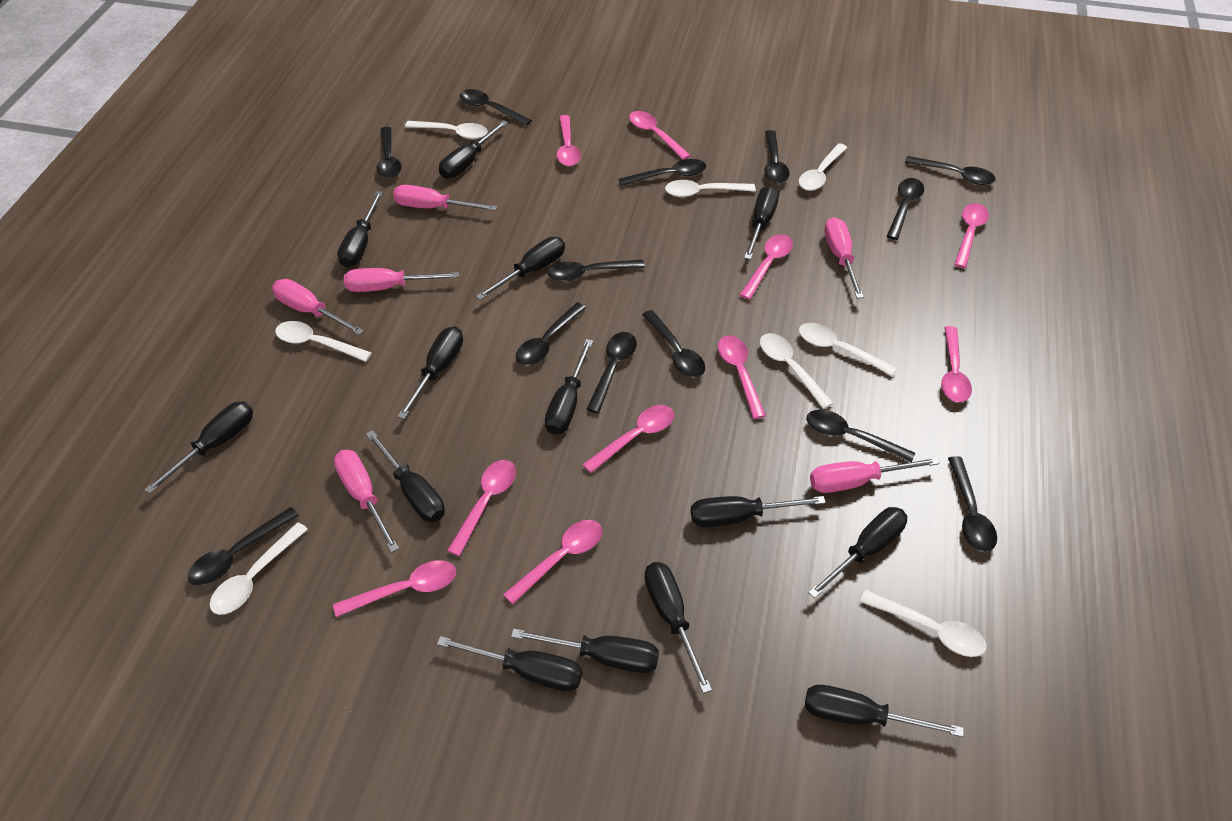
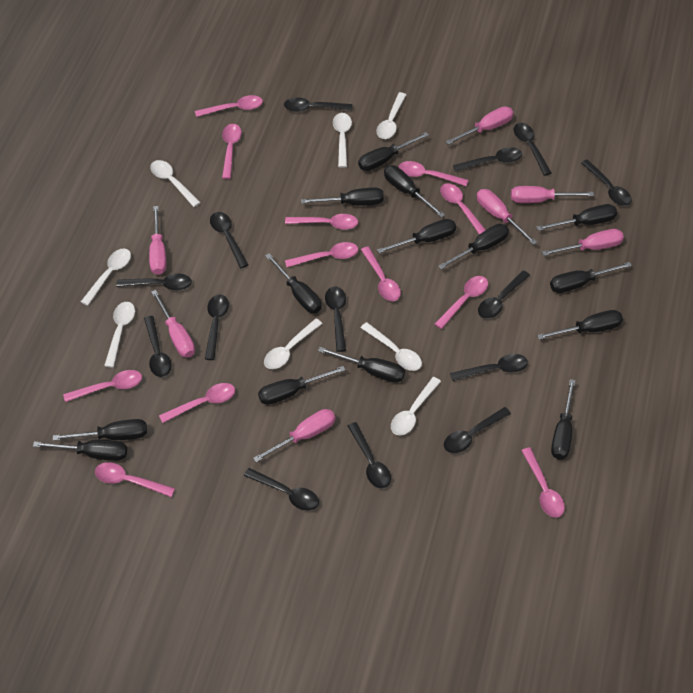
black spoon: 13 -> 14
pink screwdriver: 6 -> 7
pink spoon: 10 -> 12

